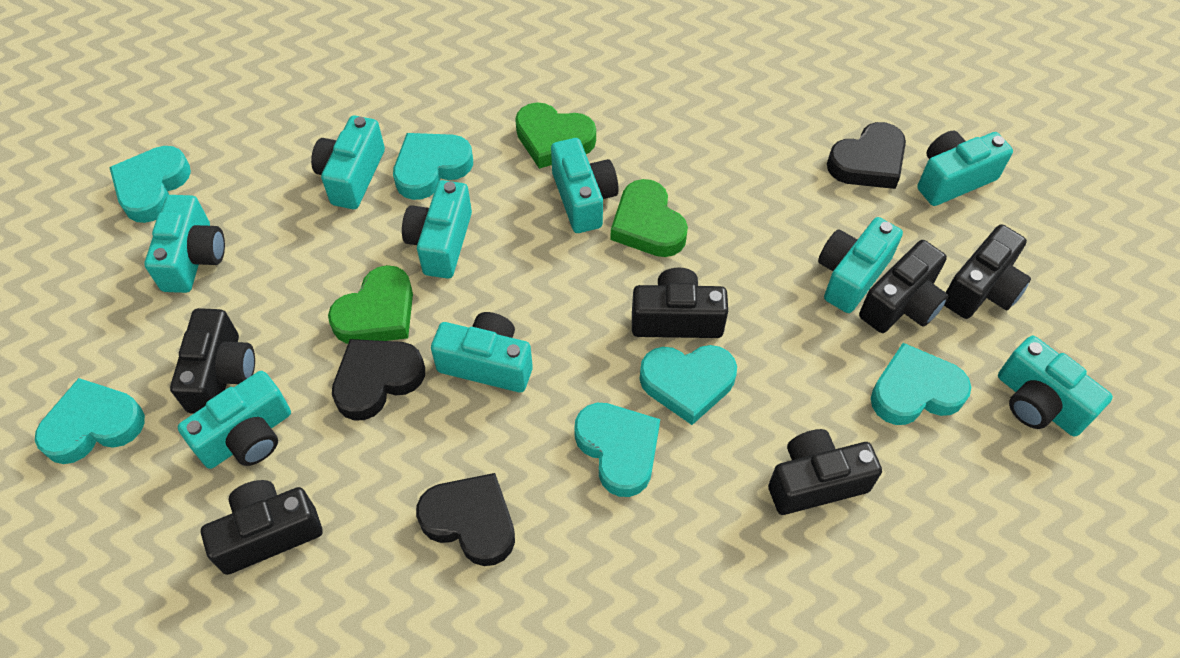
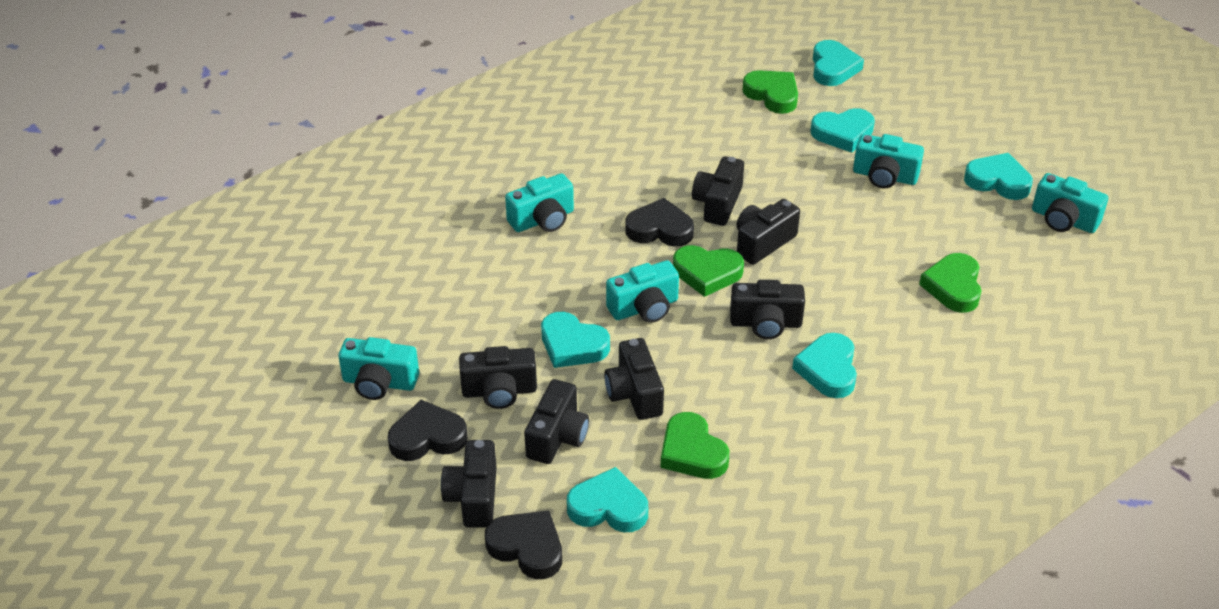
black camera: 6 -> 7
green heart: 3 -> 4
turquoise camera: 9 -> 5

